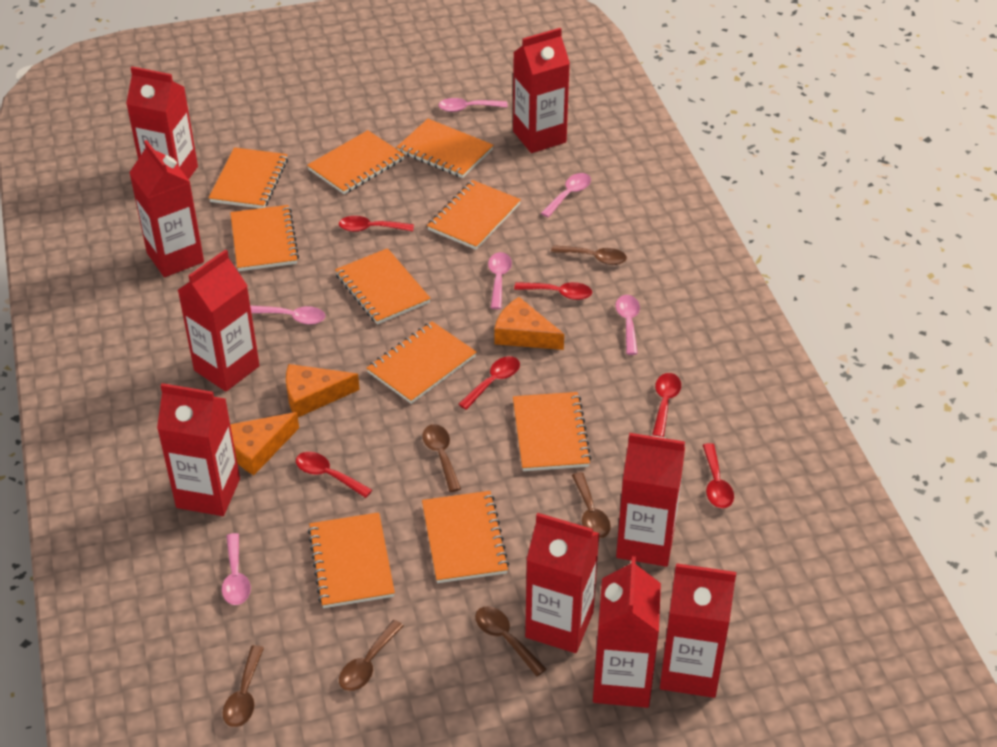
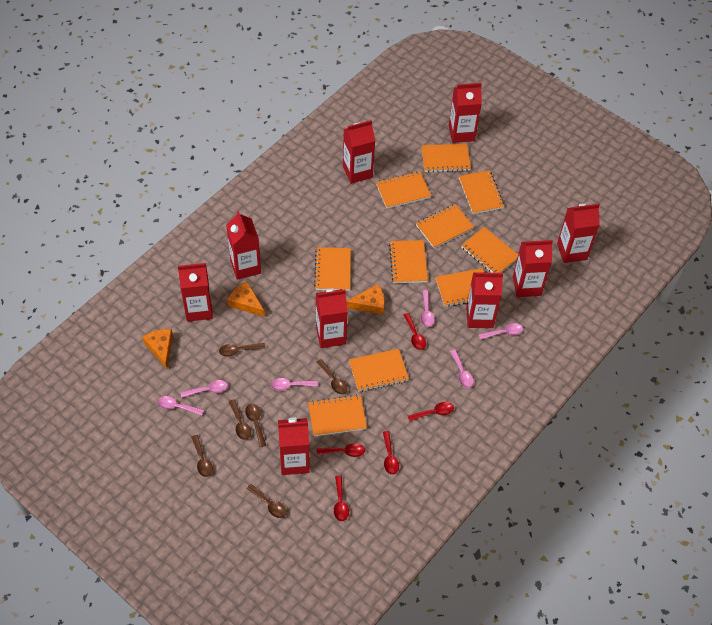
red spoon: 6 -> 5

